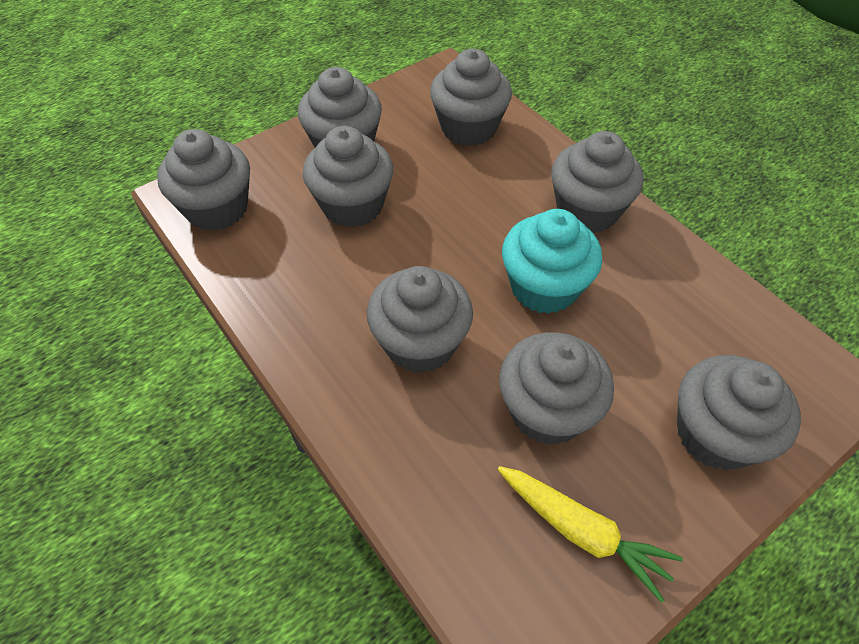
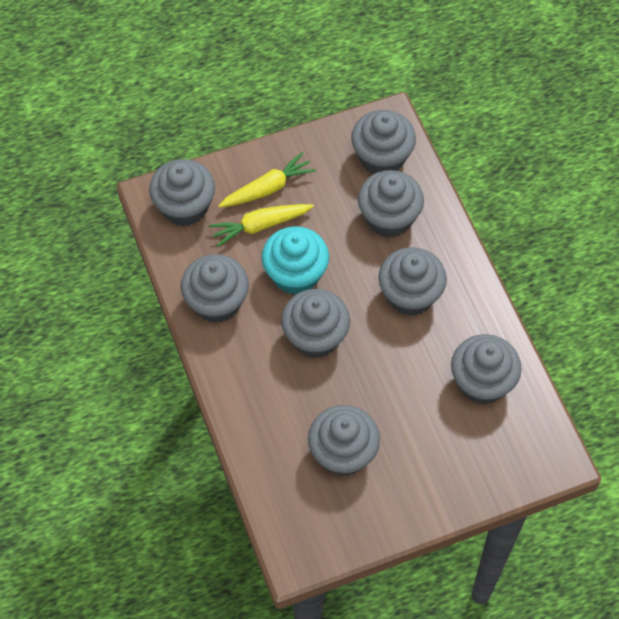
yellow carrot: 1 -> 2

